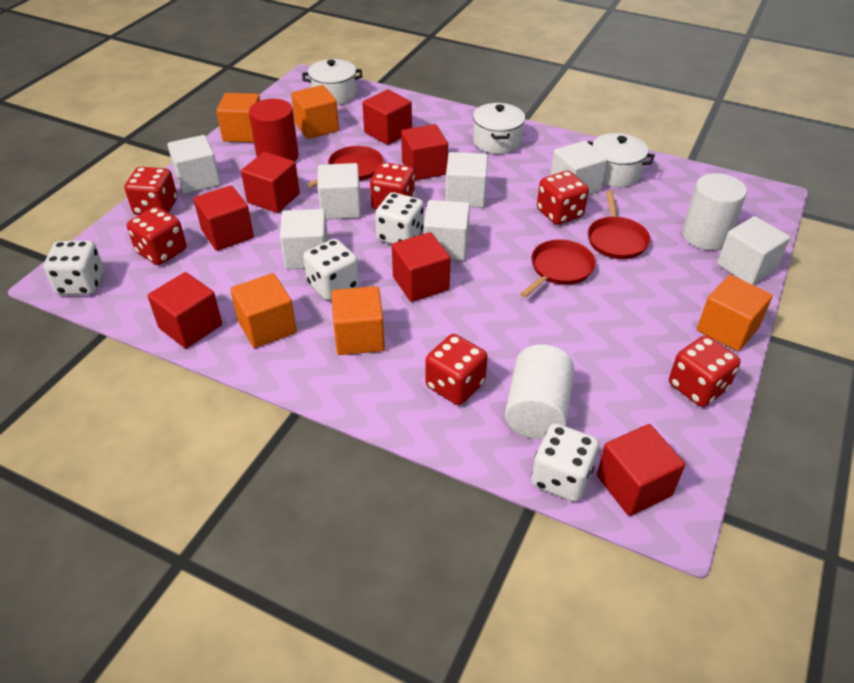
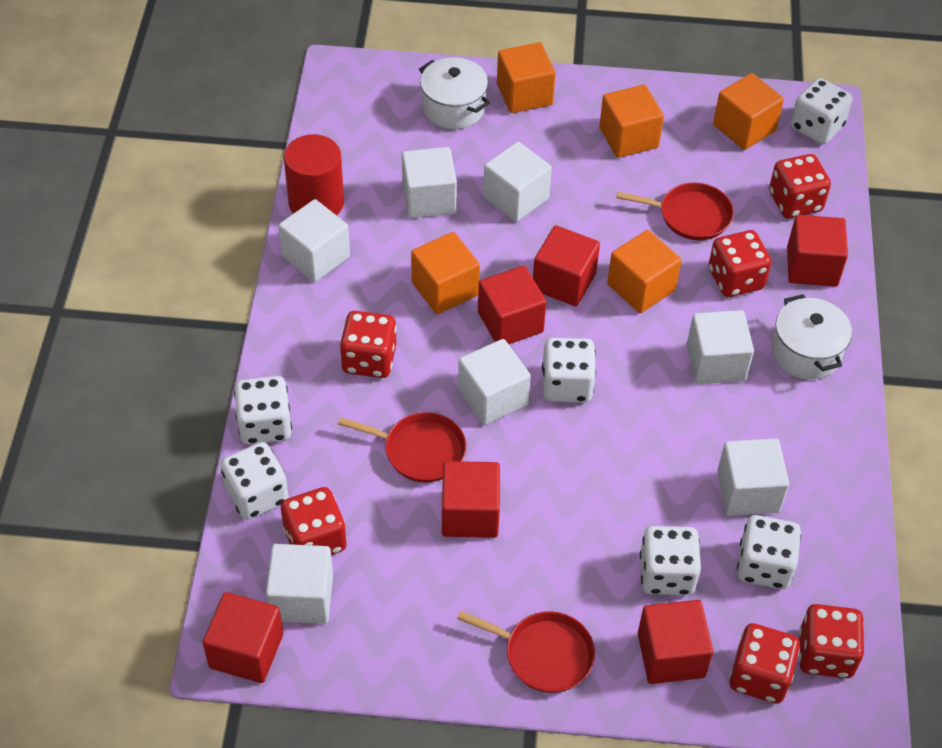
red cube: 7 -> 6
white cylinder: 2 -> 0
white dice: 4 -> 6
white pot: 3 -> 2

